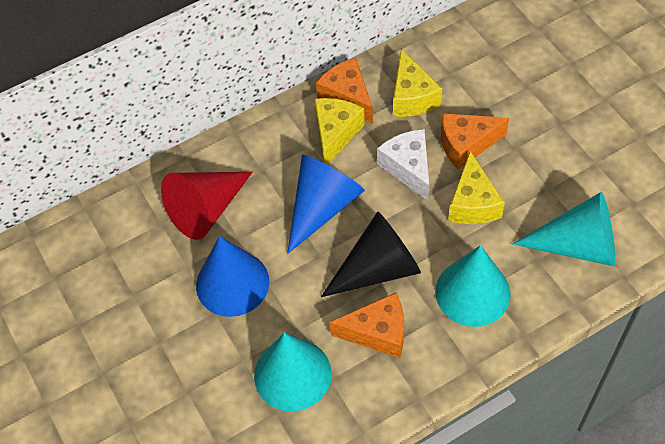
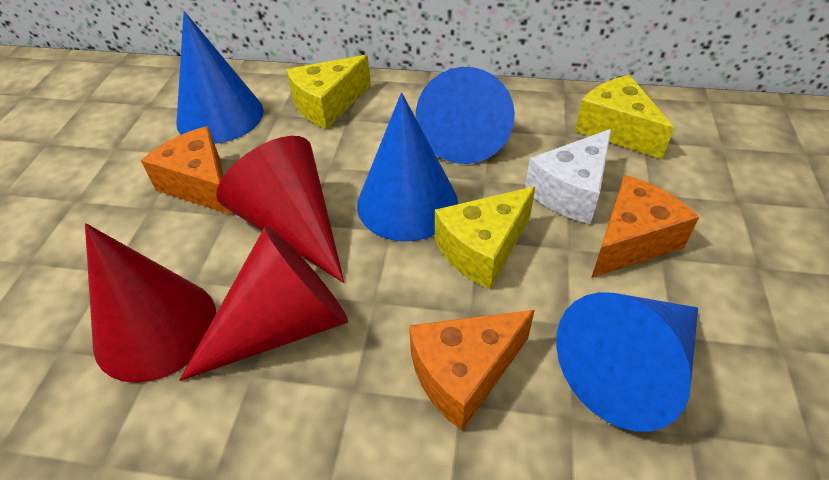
black cone: 1 -> 0
blue cone: 2 -> 4
red cone: 1 -> 3
turquoise cone: 3 -> 0

